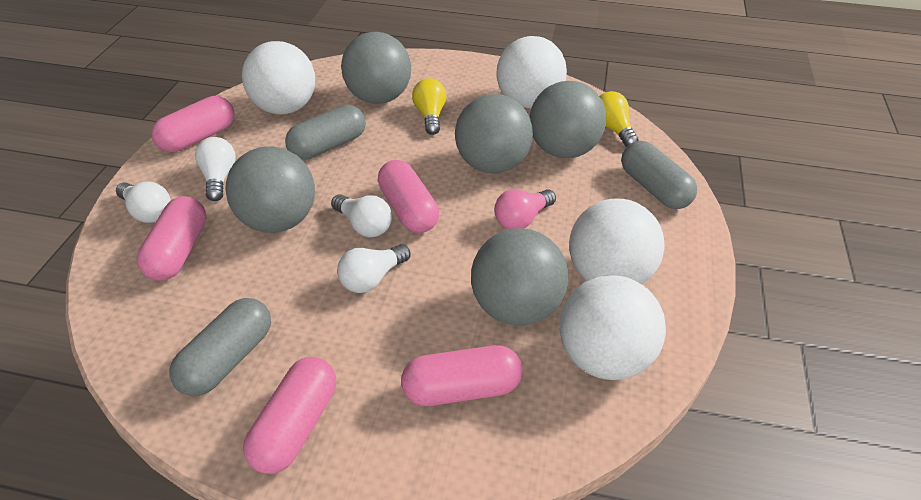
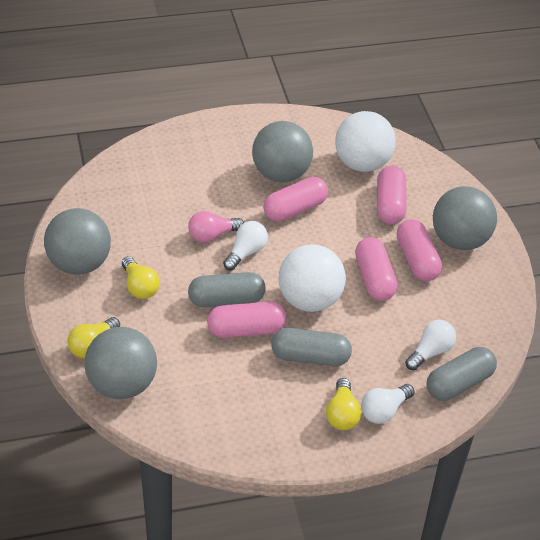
grey ball: 5 -> 4
white ball: 4 -> 2
white light bulb: 4 -> 3
yellow light bulb: 2 -> 3

